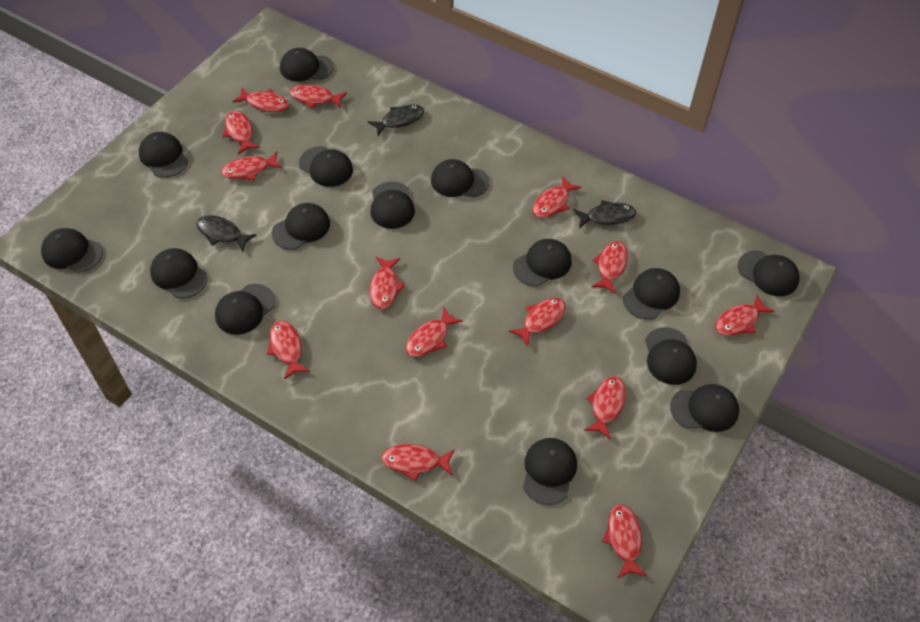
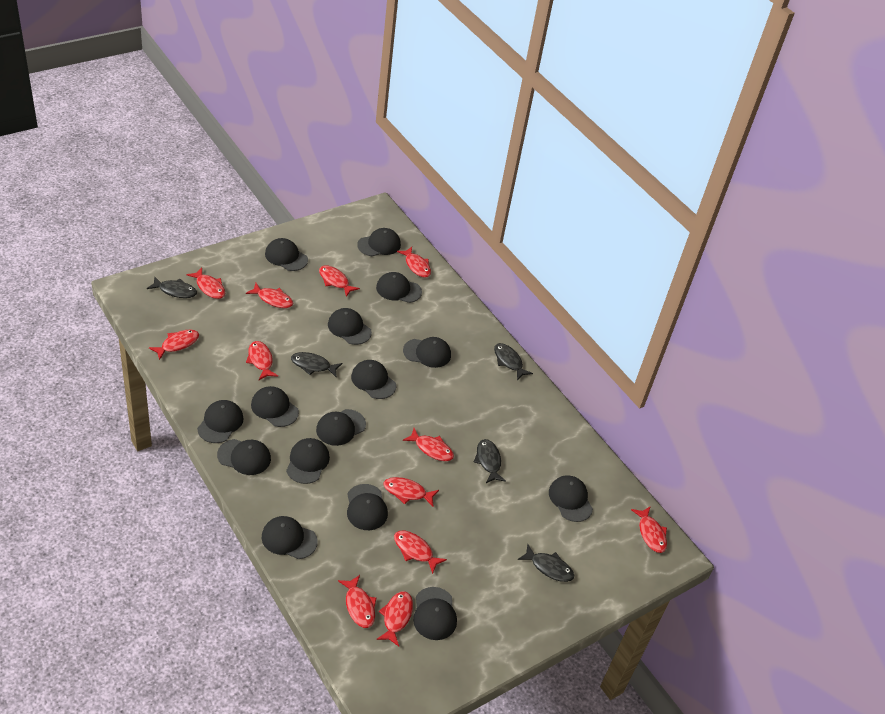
black fish: 3 -> 5
red fish: 14 -> 12

